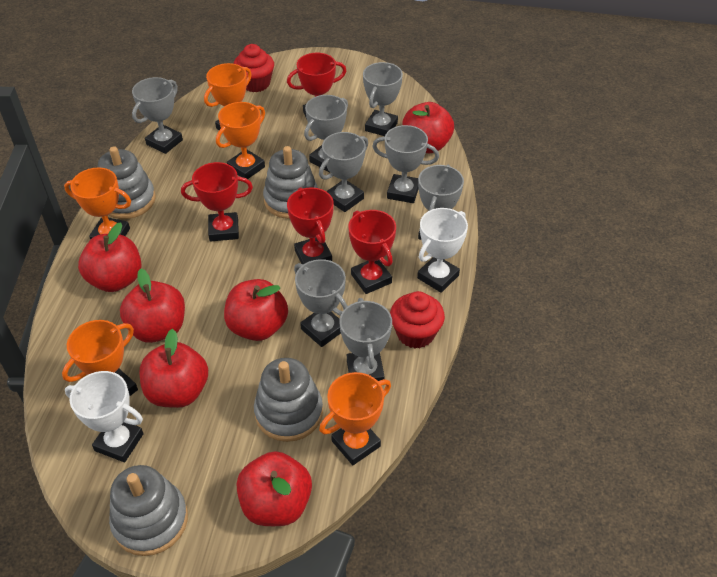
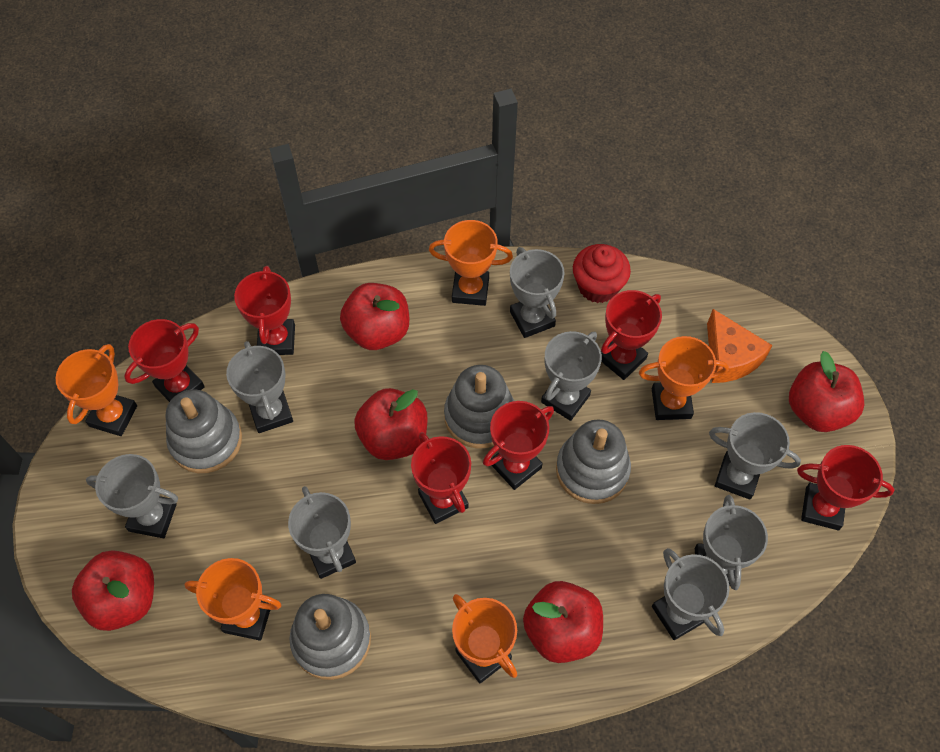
orange cheese: 0 -> 1
red apple: 6 -> 5
red cupcake: 2 -> 1
red trophy: 4 -> 6
white trophy: 2 -> 0

